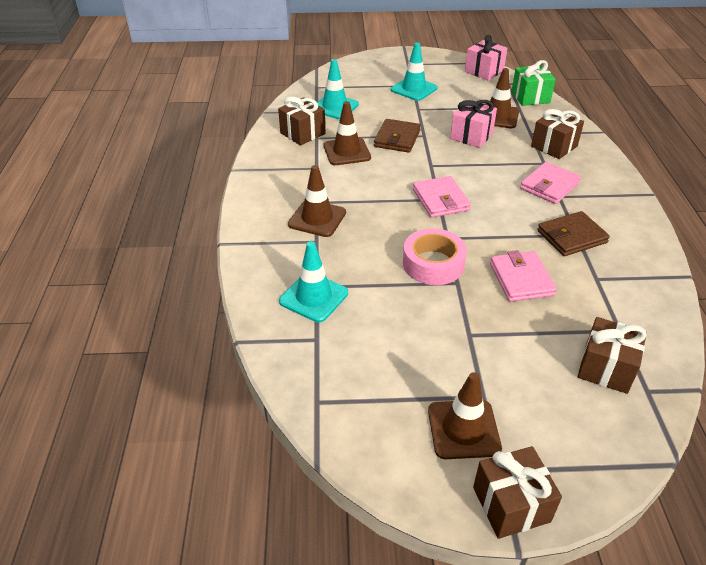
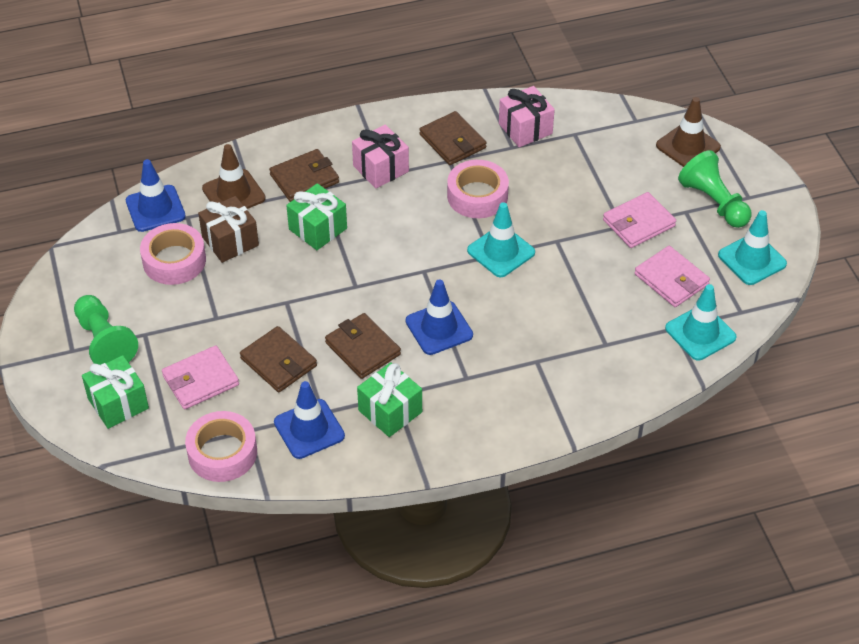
blue traffic cone: 0 -> 3
brown gift: 4 -> 1
brown traffic cone: 4 -> 2
brown wallet: 2 -> 4
green gift: 1 -> 3
green pawn: 0 -> 2
pink tape: 1 -> 3

